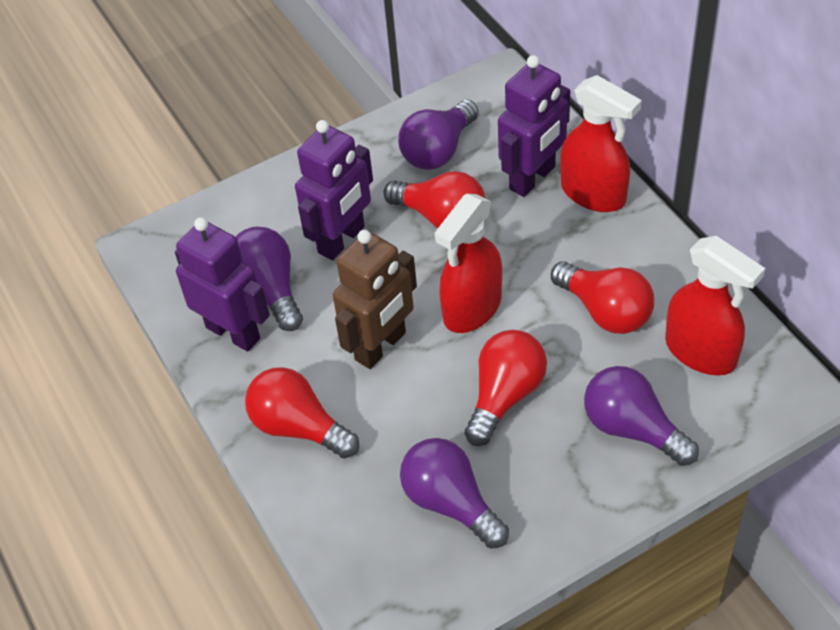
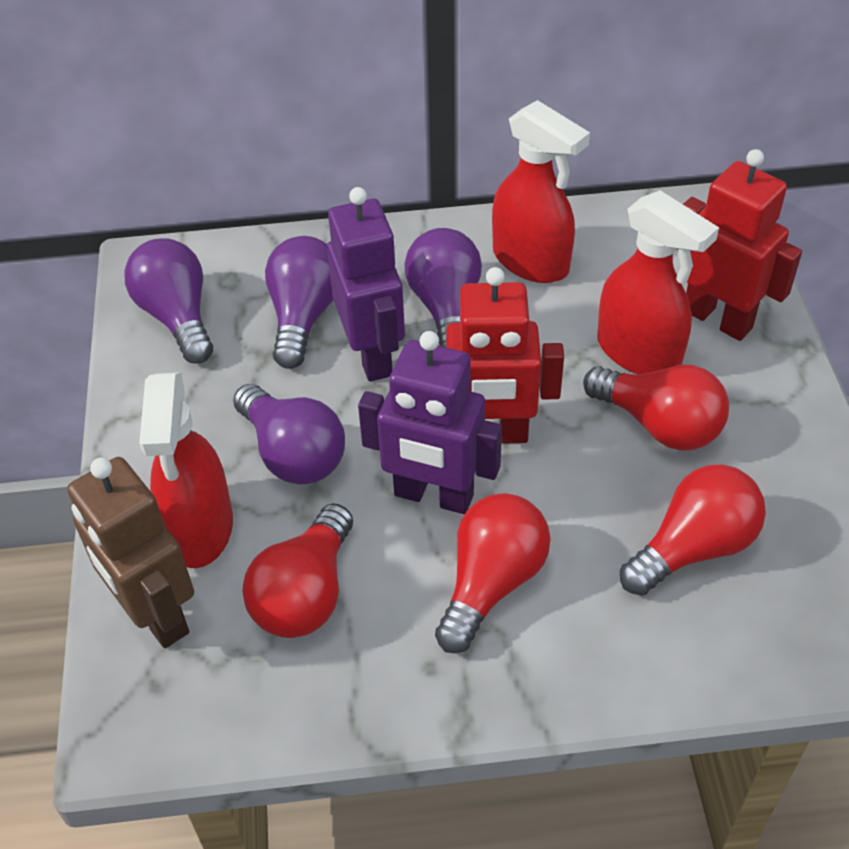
purple robot: 3 -> 2
red robot: 0 -> 2

